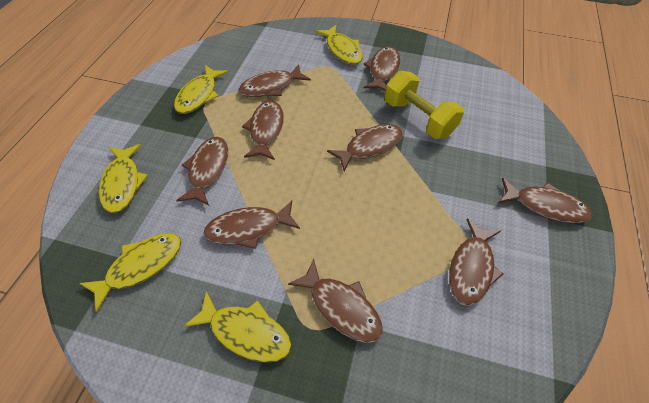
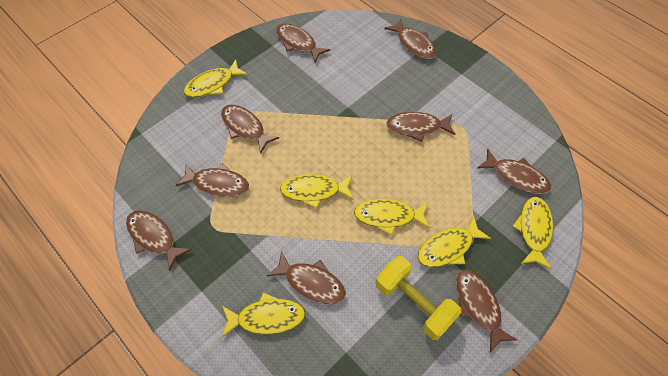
yellow fish: 5 -> 6

